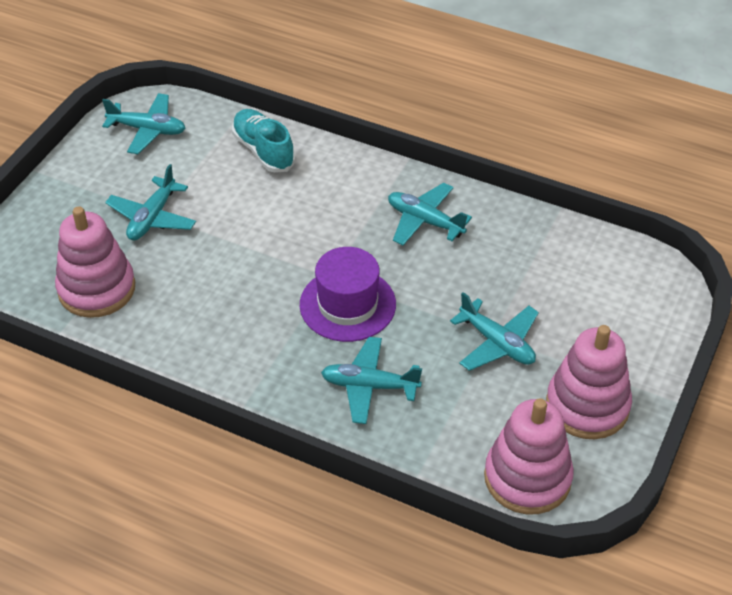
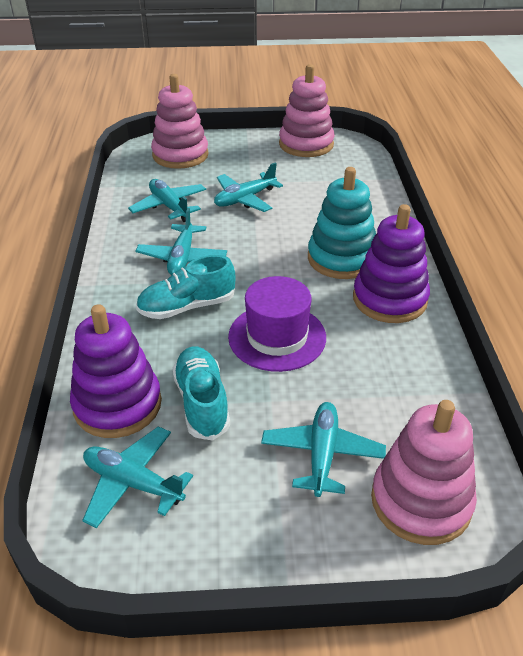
purple stacking toy: 0 -> 2
turquoise shoe: 1 -> 2
turquoise stacking toy: 0 -> 1

